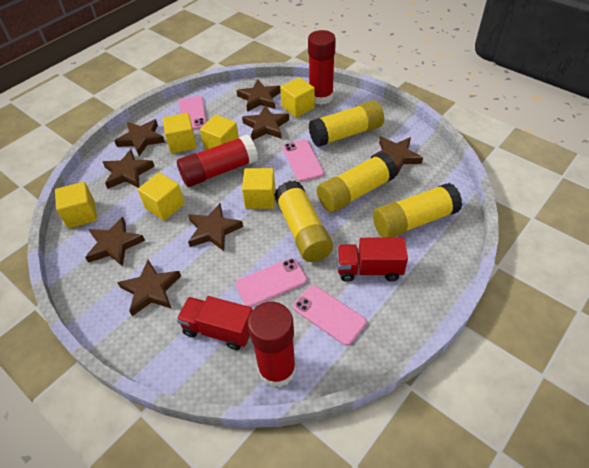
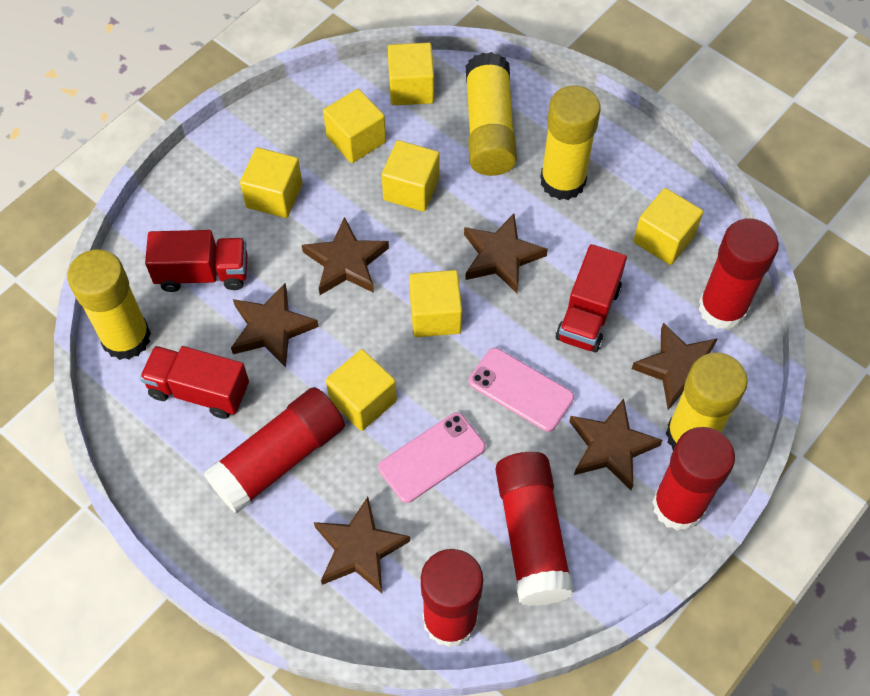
brown star: 8 -> 6
pink phone: 4 -> 2
red glue stick: 3 -> 5
red truck: 2 -> 3
yellow cube: 6 -> 7

